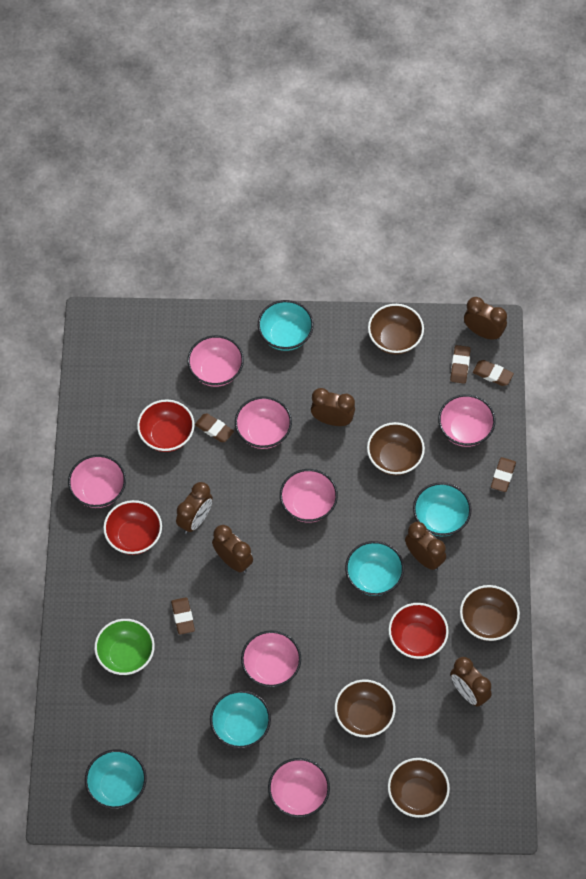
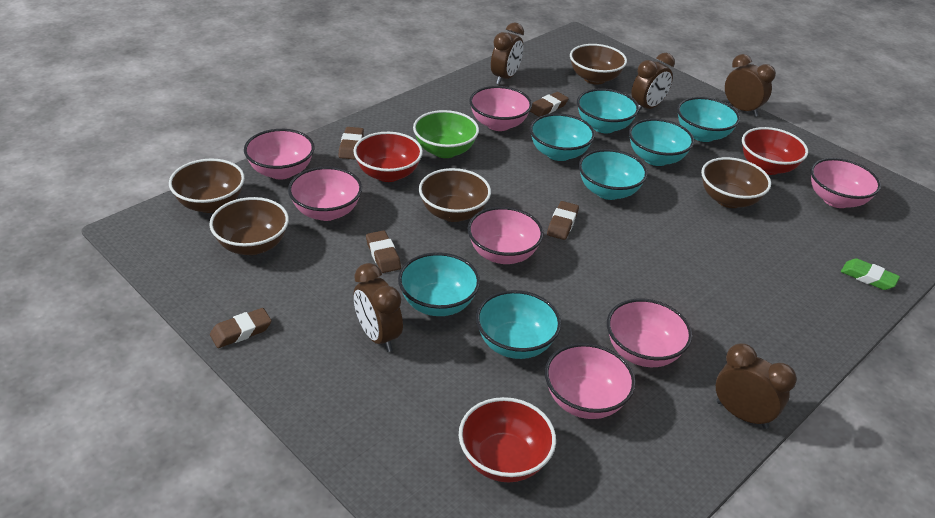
brown clock: 6 -> 5
green eraser: 0 -> 1
turquoise bowl: 5 -> 7

